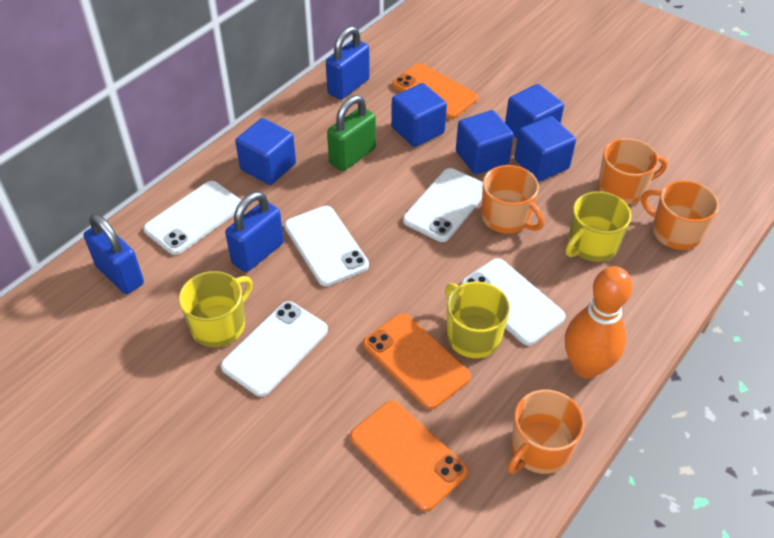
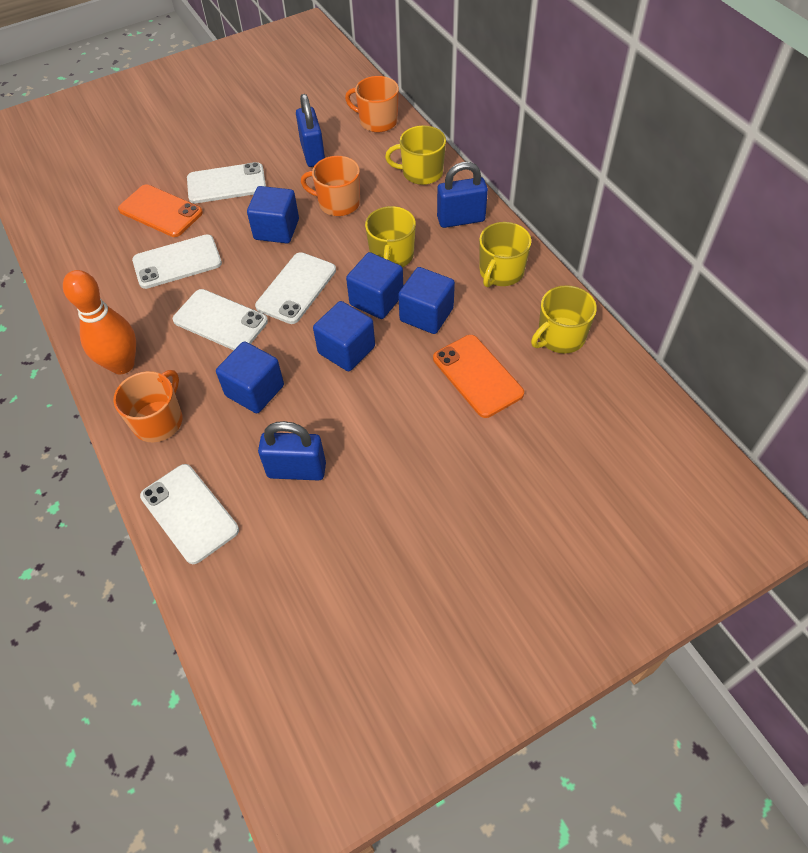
green padlock: 1 -> 0
orange mug: 4 -> 3
orange phone: 3 -> 2
yellow mug: 3 -> 4

